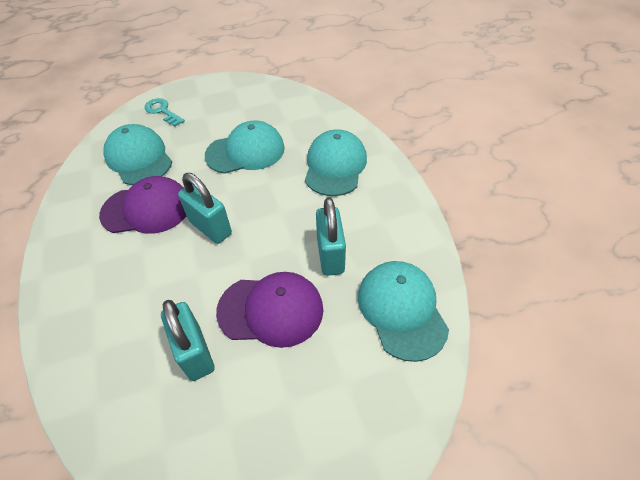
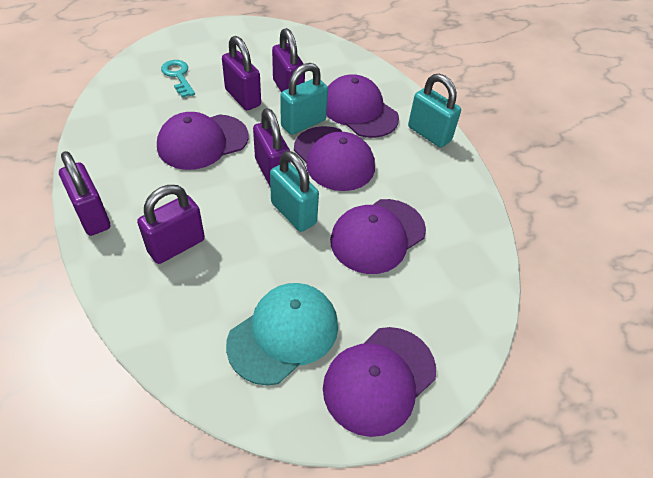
purple cap: 2 -> 5
purple padlock: 0 -> 5
turquoise cap: 4 -> 1

